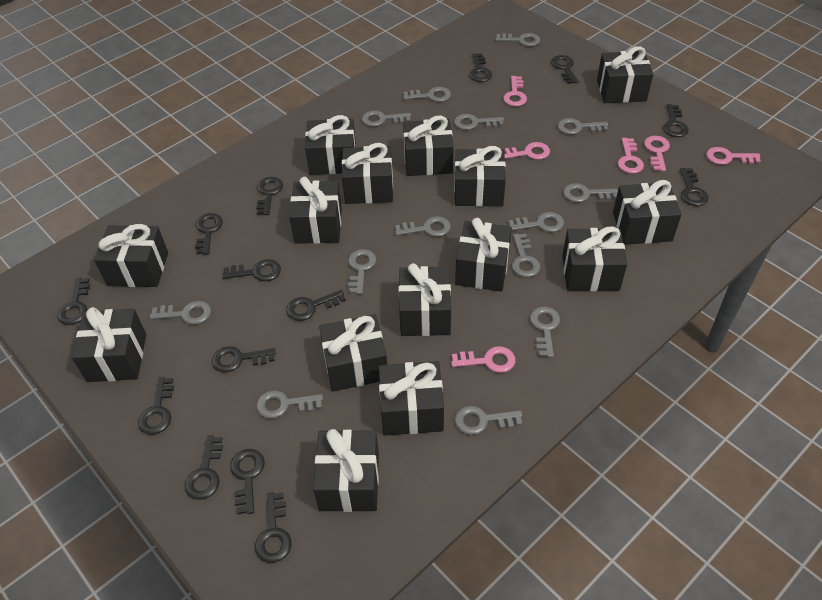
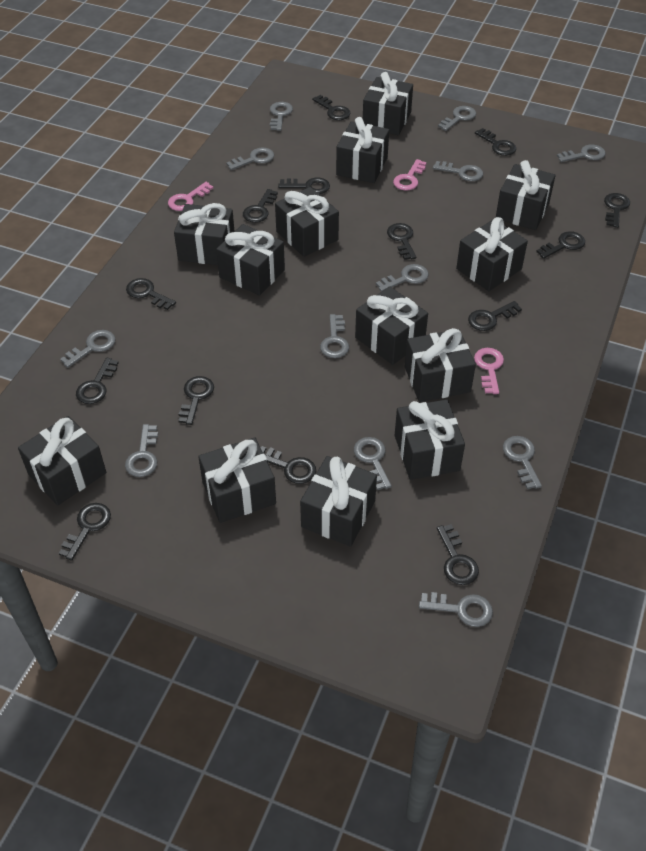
black gift: 15 -> 13
grey key: 14 -> 12
pink key: 6 -> 3

